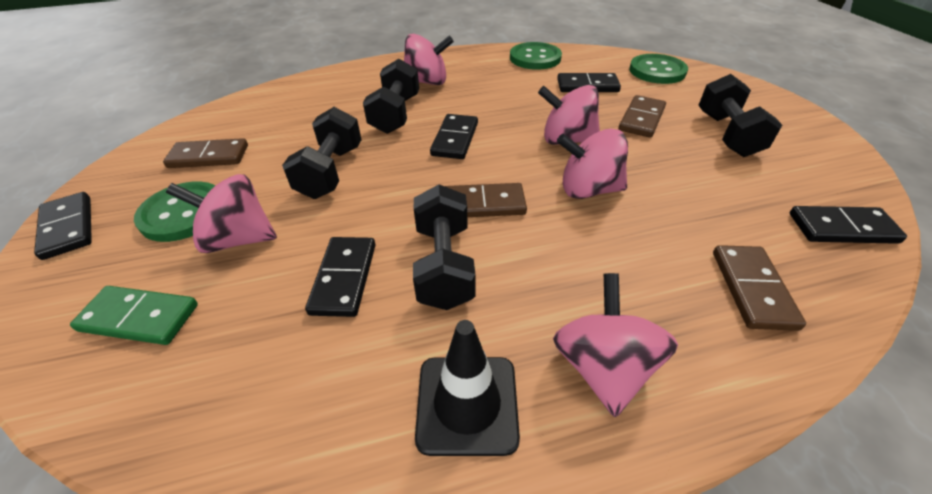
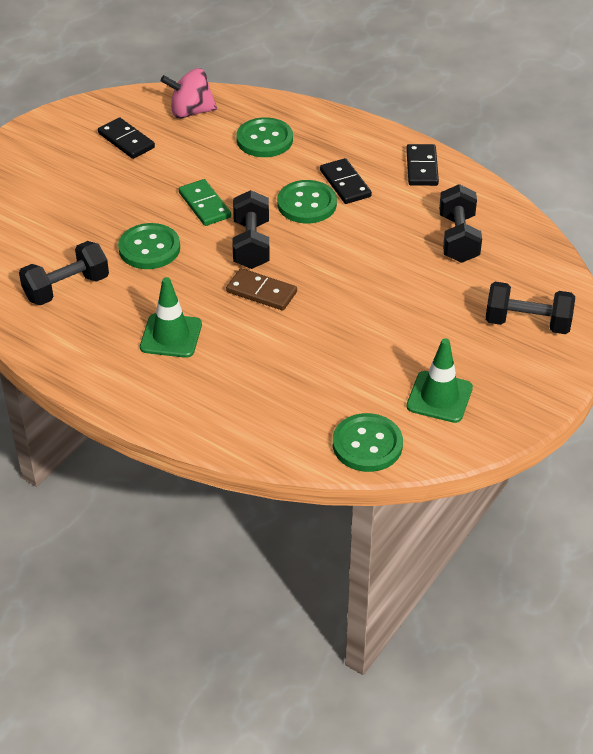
black domino: 5 -> 3
black traffic cone: 1 -> 0
brown domino: 4 -> 1
green button: 3 -> 4
green traffic cone: 0 -> 2
pink spinning top: 5 -> 1

